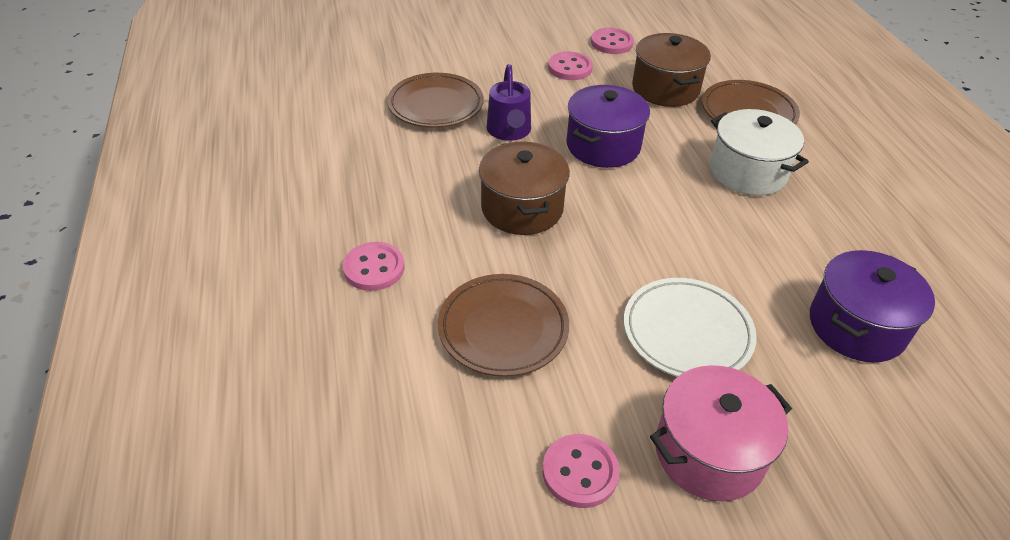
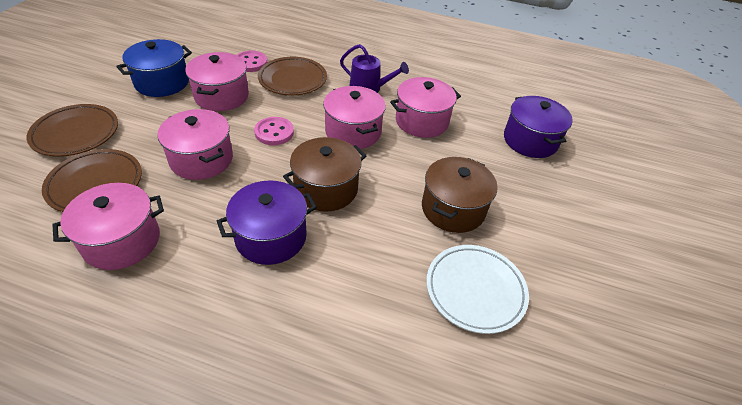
blue pot: 0 -> 1
pink button: 4 -> 2
pink pot: 1 -> 5
white pot: 1 -> 0

